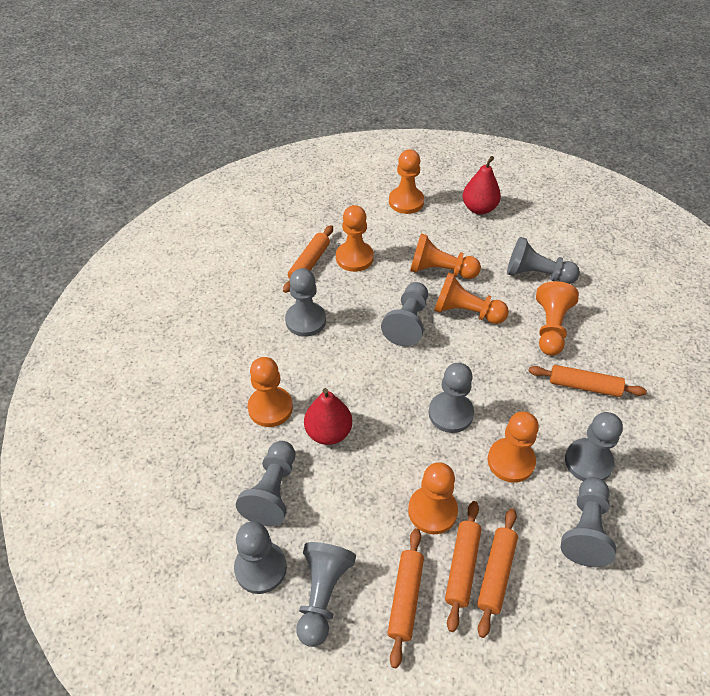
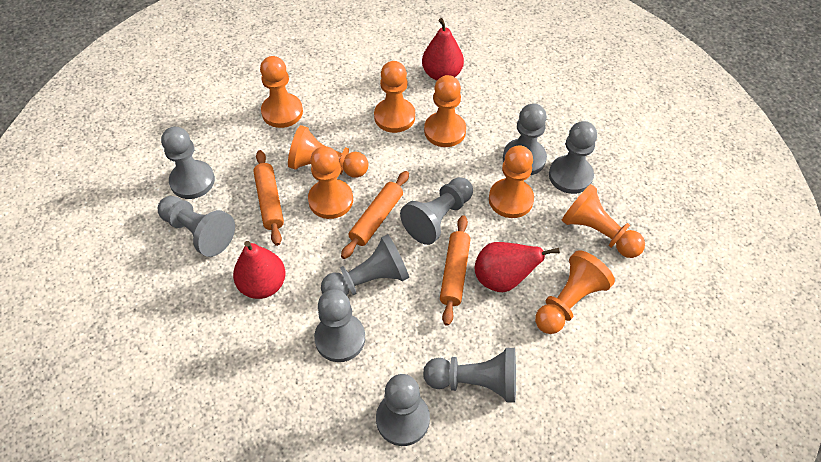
orange rolling pin: 5 -> 3
red pear: 2 -> 3

